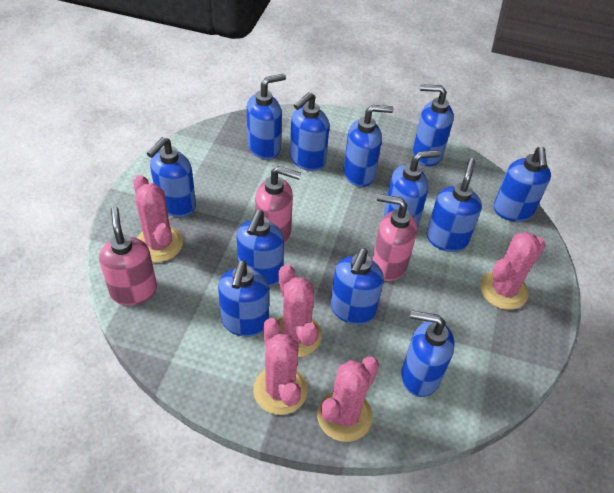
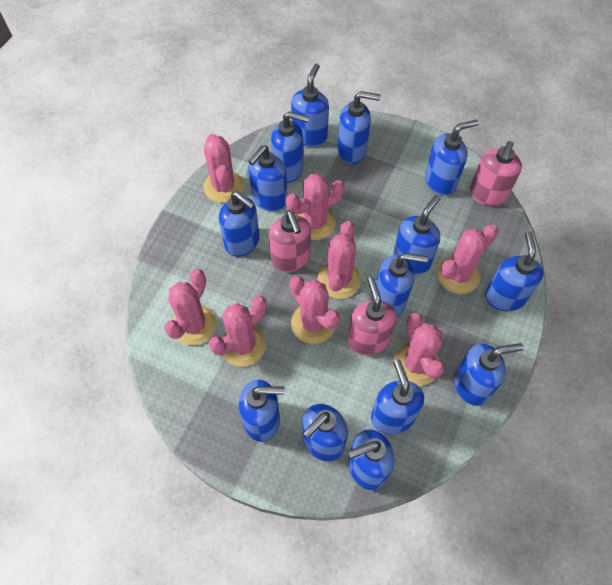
blue soap dispenser: 12 -> 14
pink cactus: 5 -> 8

